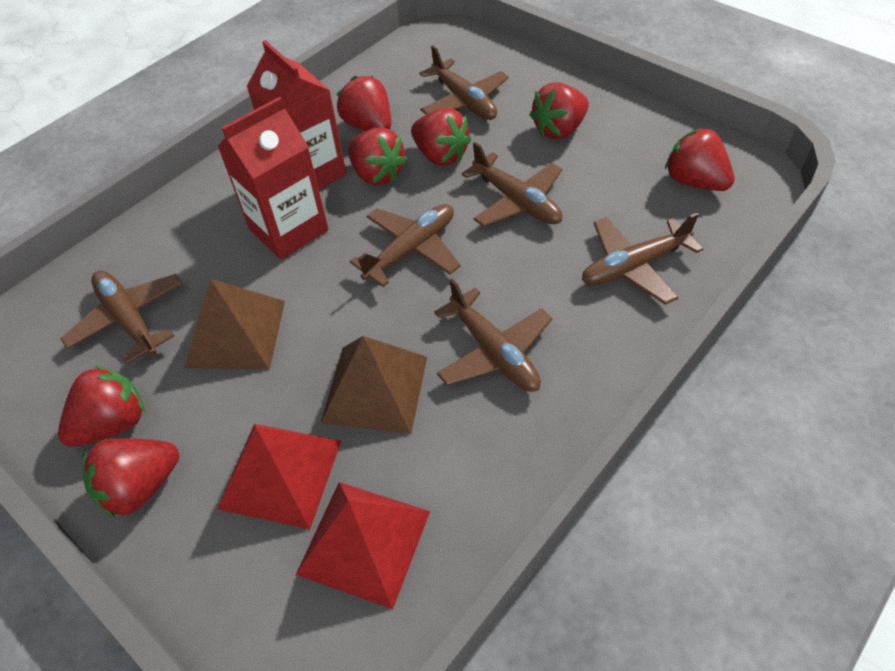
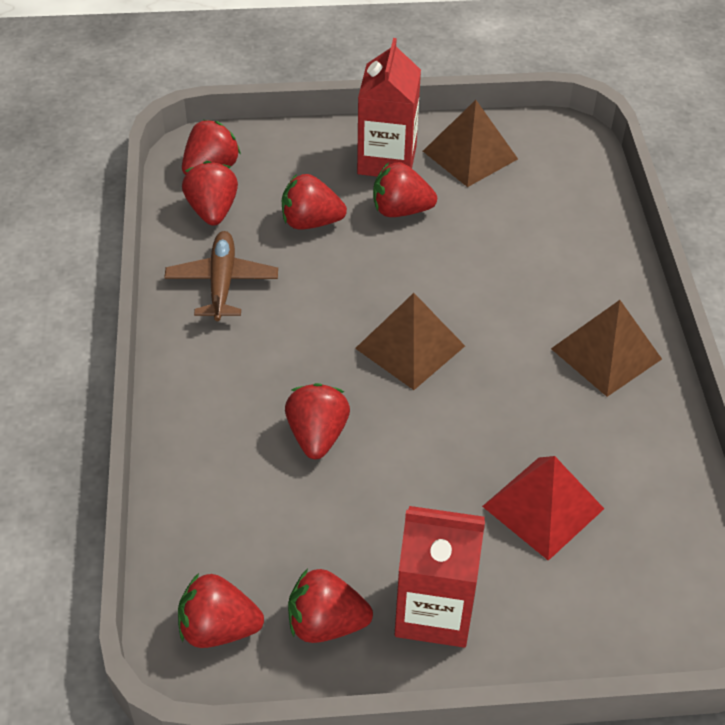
brown plane: 6 -> 1
brown pyramid: 2 -> 3
red pyramid: 2 -> 1

